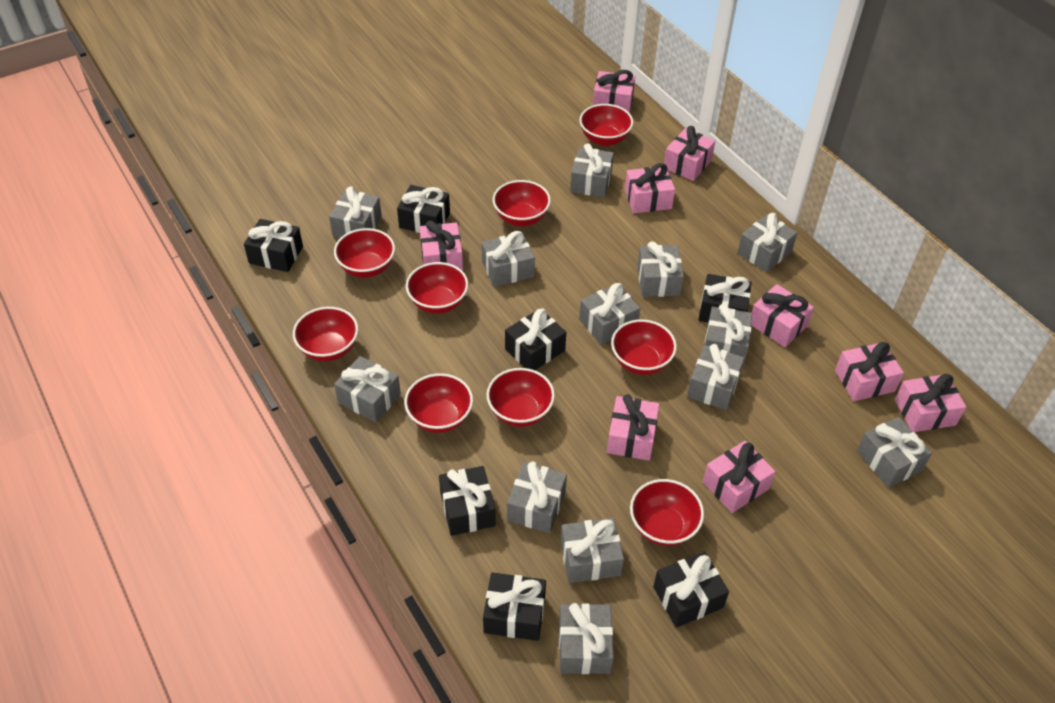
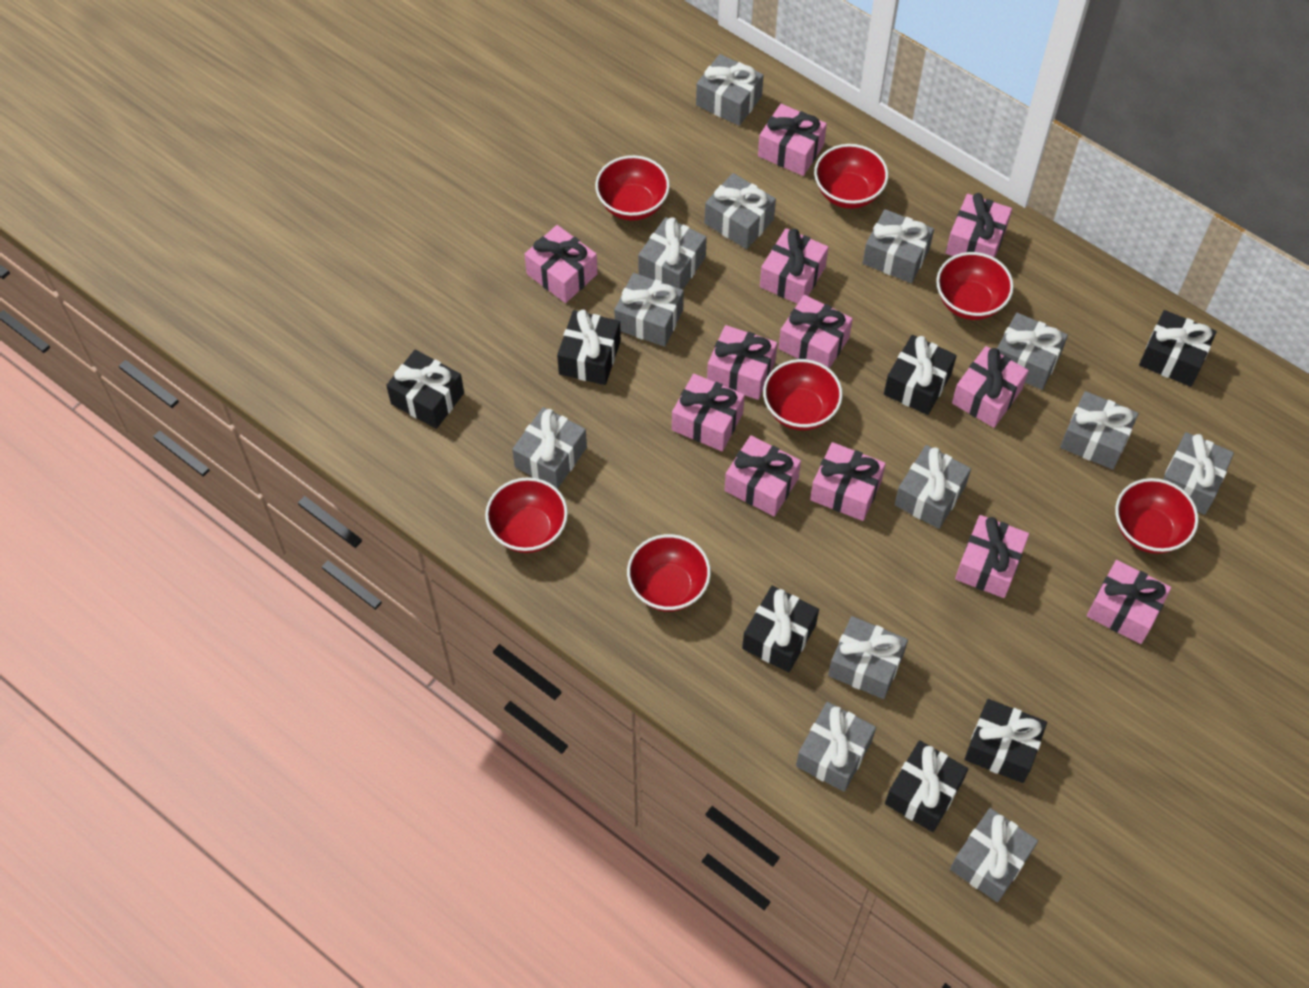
pink gift: 9 -> 12
red bowl: 9 -> 7

